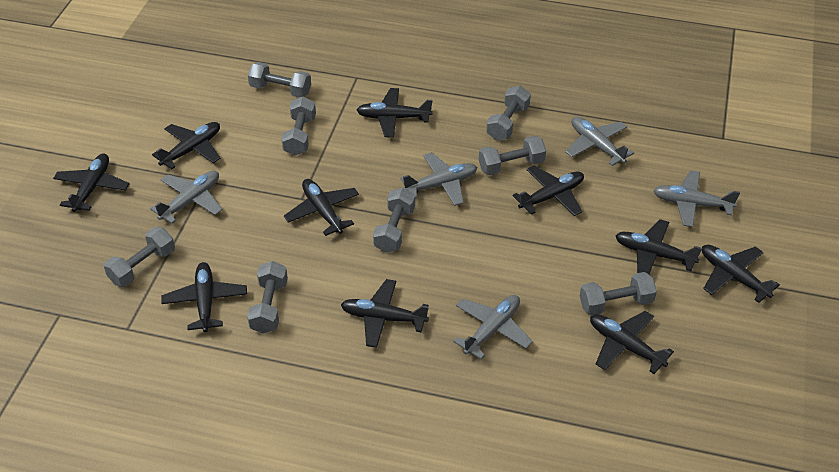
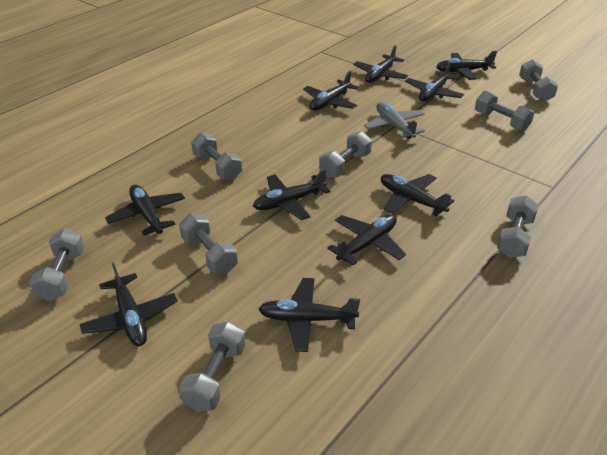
grey plane: 5 -> 1

